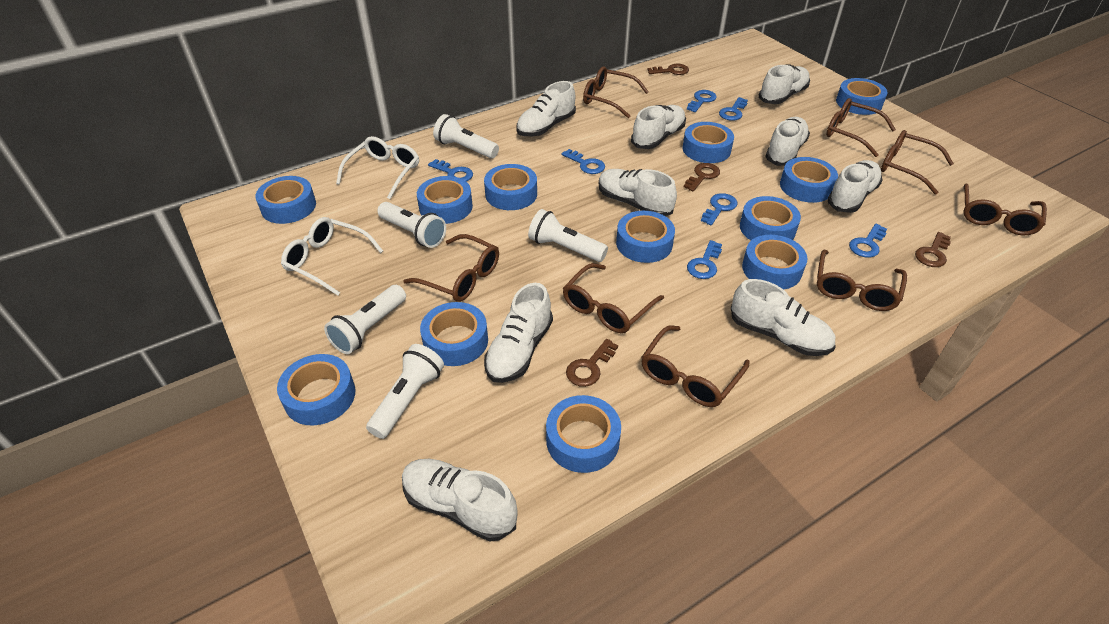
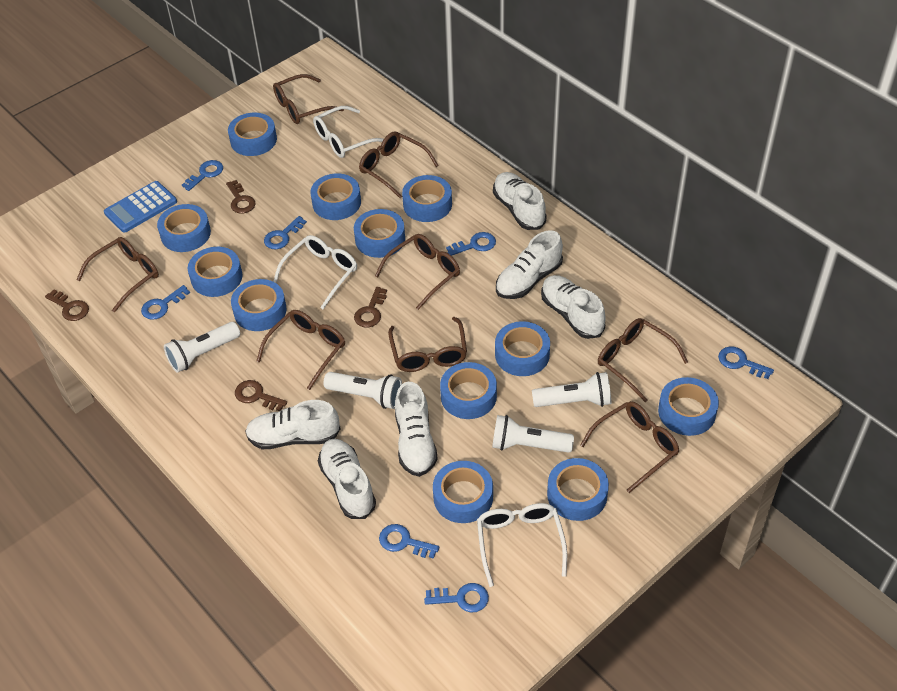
blue calculator: 0 -> 1
white flashlight: 5 -> 4
white glasses: 2 -> 3
white shoe: 9 -> 6

